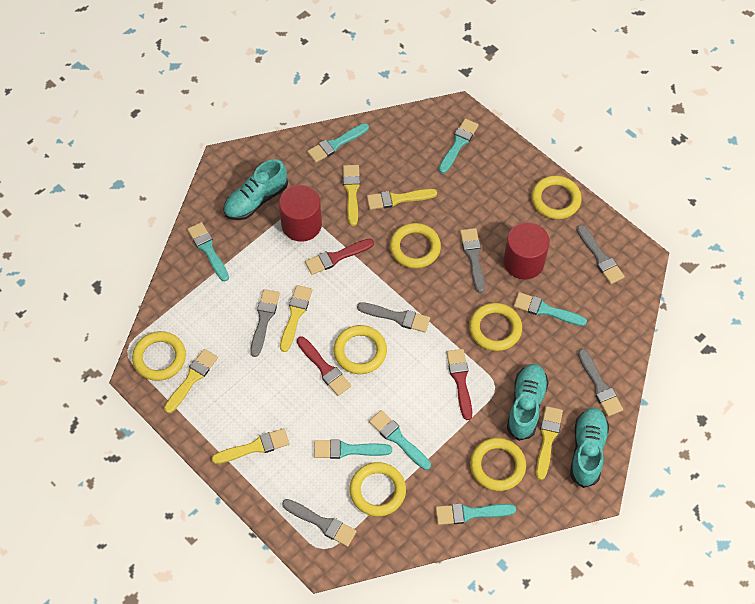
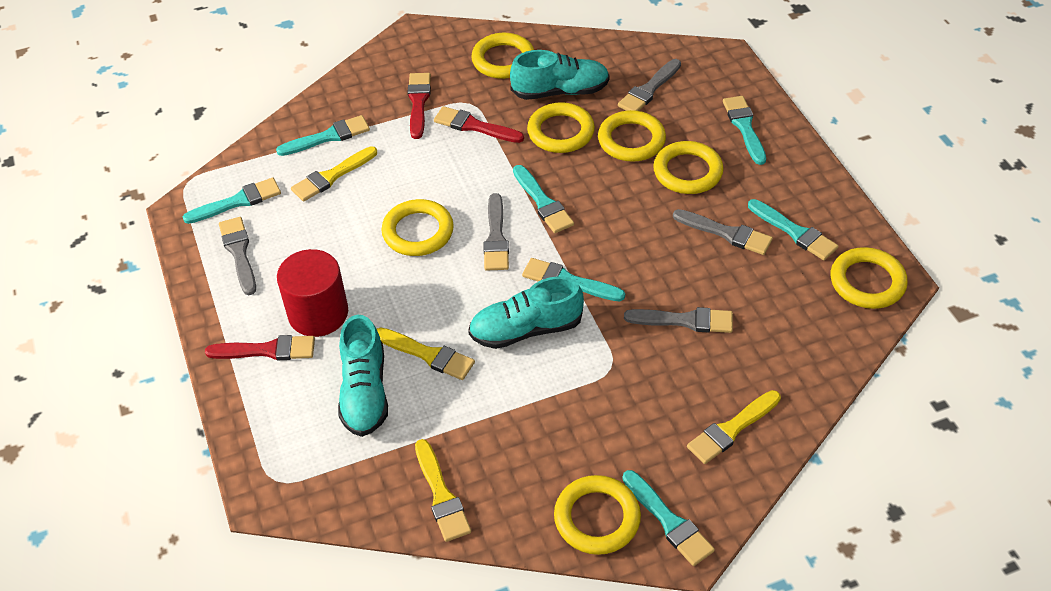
grey brush: 6 -> 5
red cylinder: 2 -> 1
yellow brush: 6 -> 4

